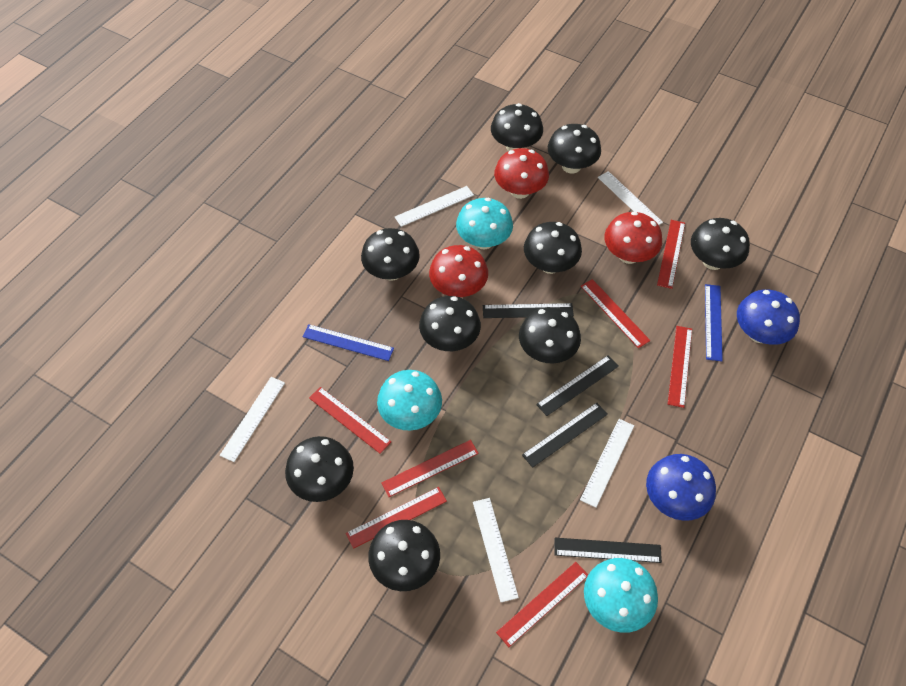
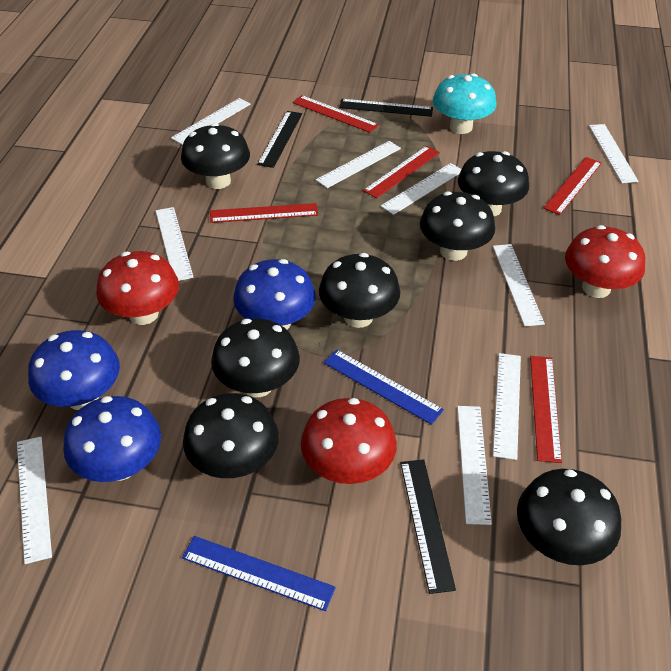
black mushroom: 9 -> 7
black ruler: 4 -> 3
blue mushroom: 2 -> 3
red ruler: 7 -> 5
turquoise mushroom: 3 -> 1
white ruler: 5 -> 9

